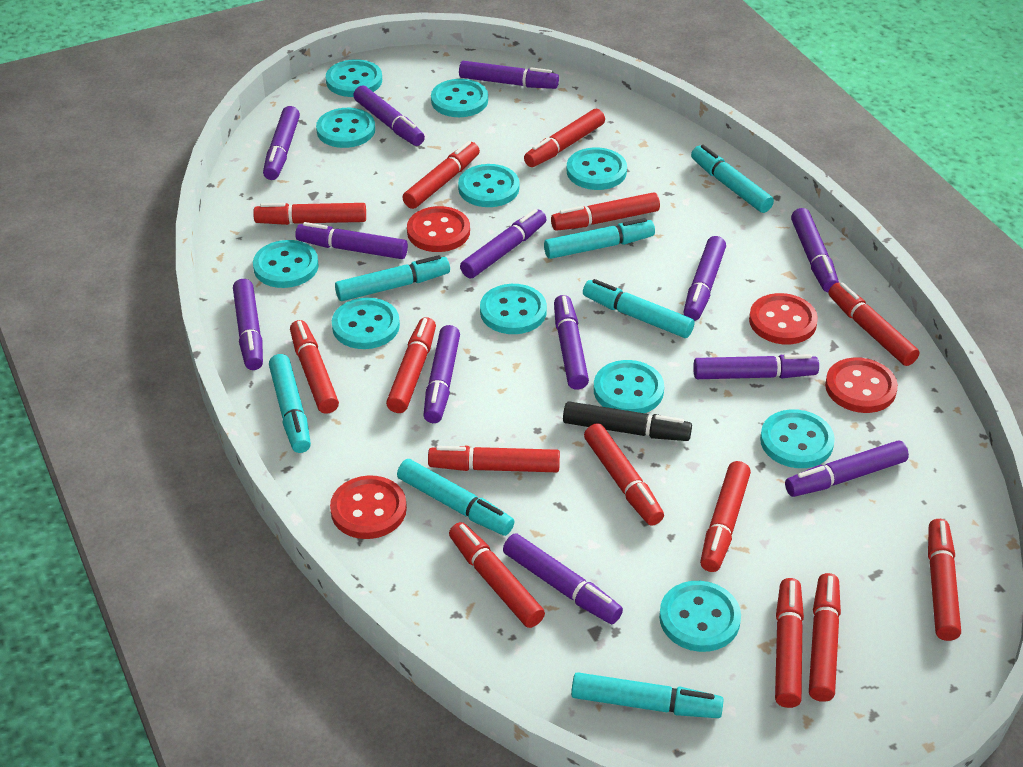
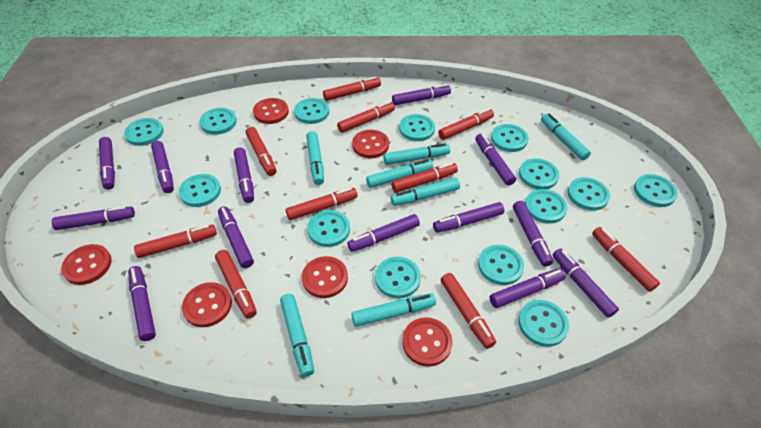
black marker: 1 -> 0
red button: 4 -> 6
red marker: 14 -> 10
turquoise button: 11 -> 14

